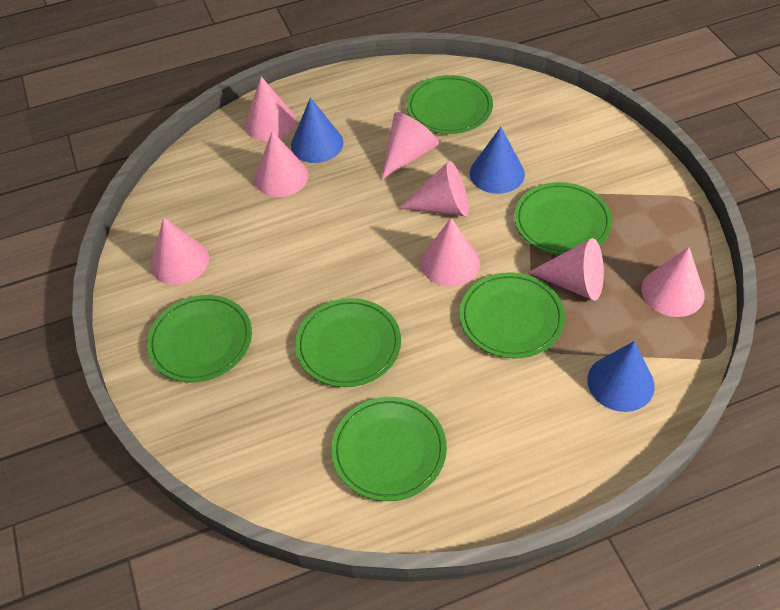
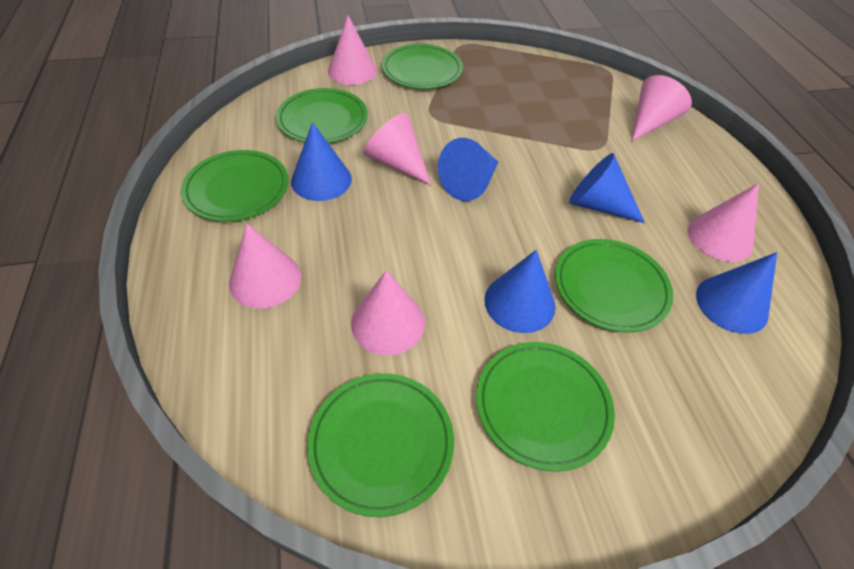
blue cone: 3 -> 5
pink cone: 8 -> 6

